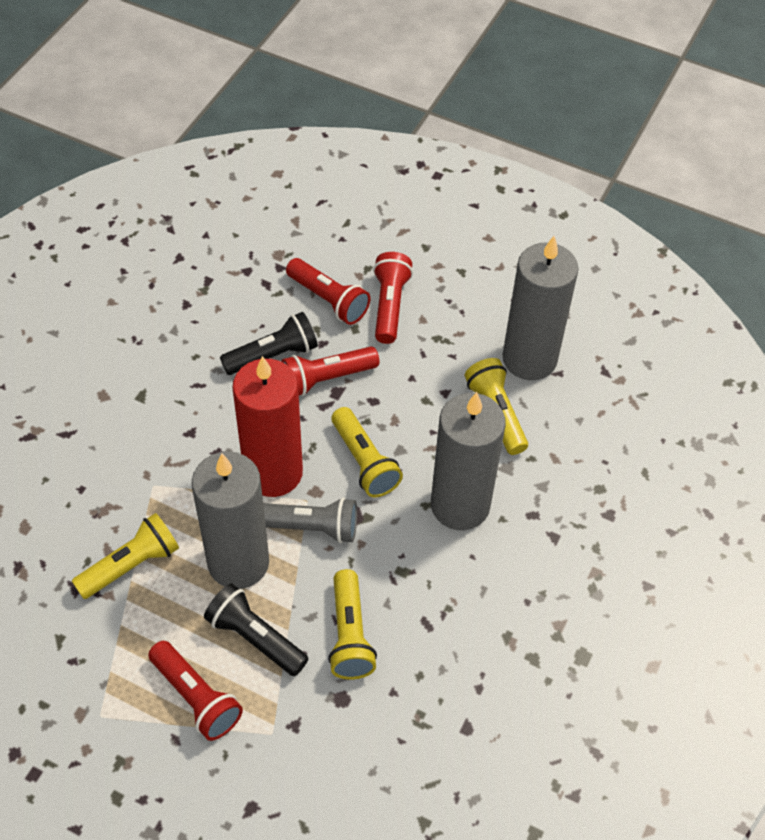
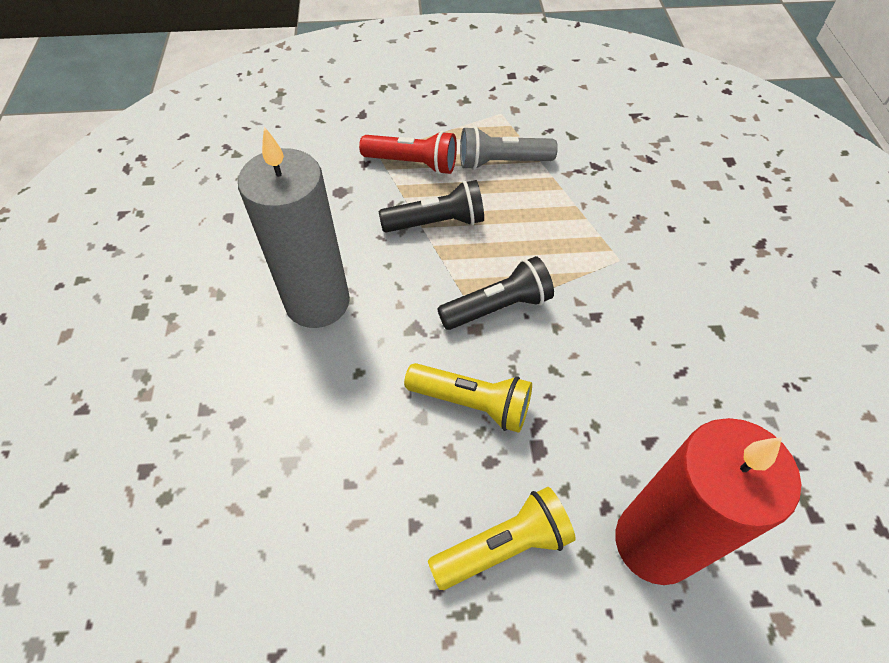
grey candle: 3 -> 1
red flashlight: 4 -> 1
yellow flashlight: 4 -> 2

